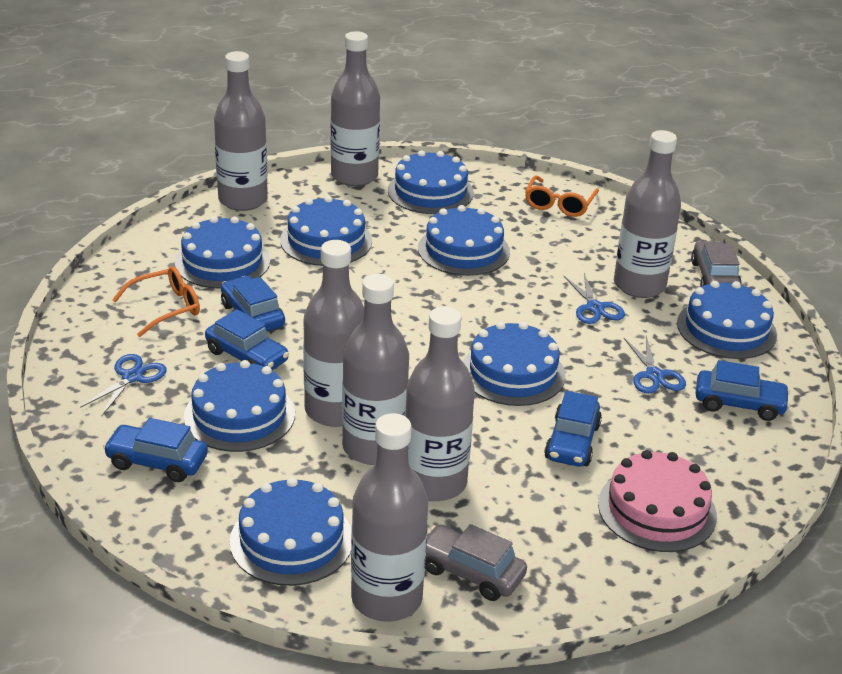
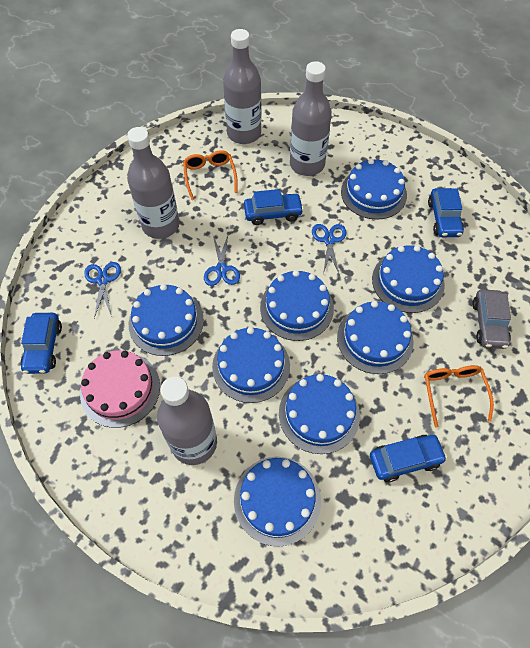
blue car: 5 -> 4
grey bottle: 7 -> 4
grey car: 2 -> 1

